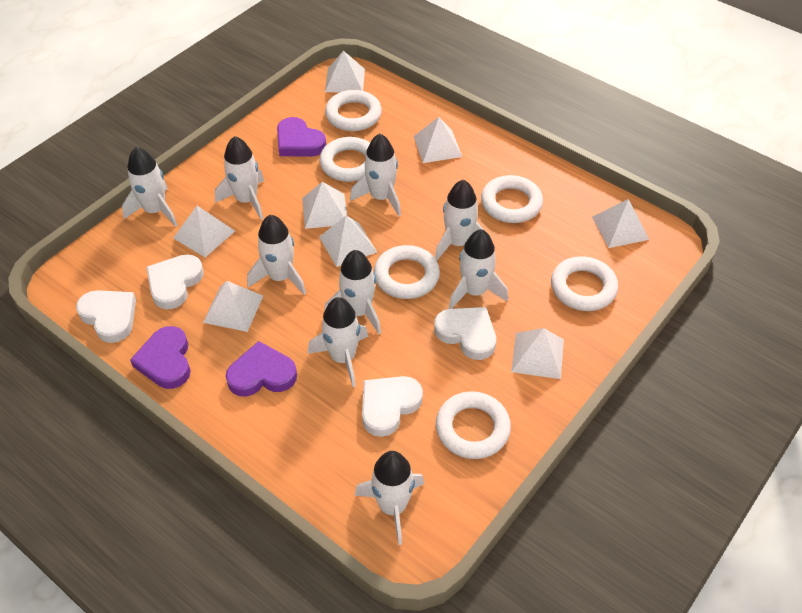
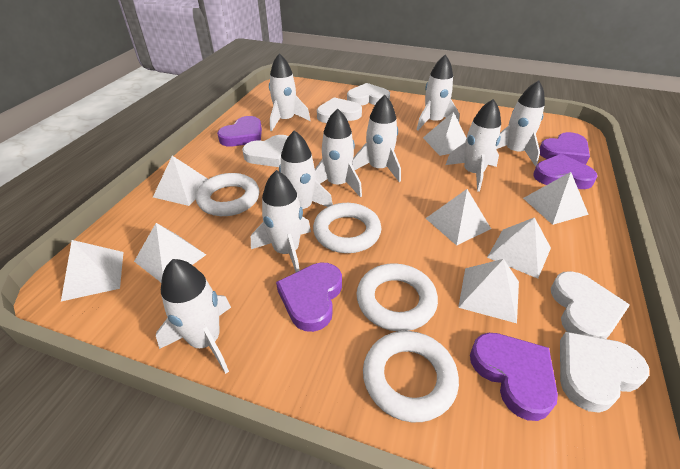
purple heart: 3 -> 5
white heart: 4 -> 5
white ring: 6 -> 4

